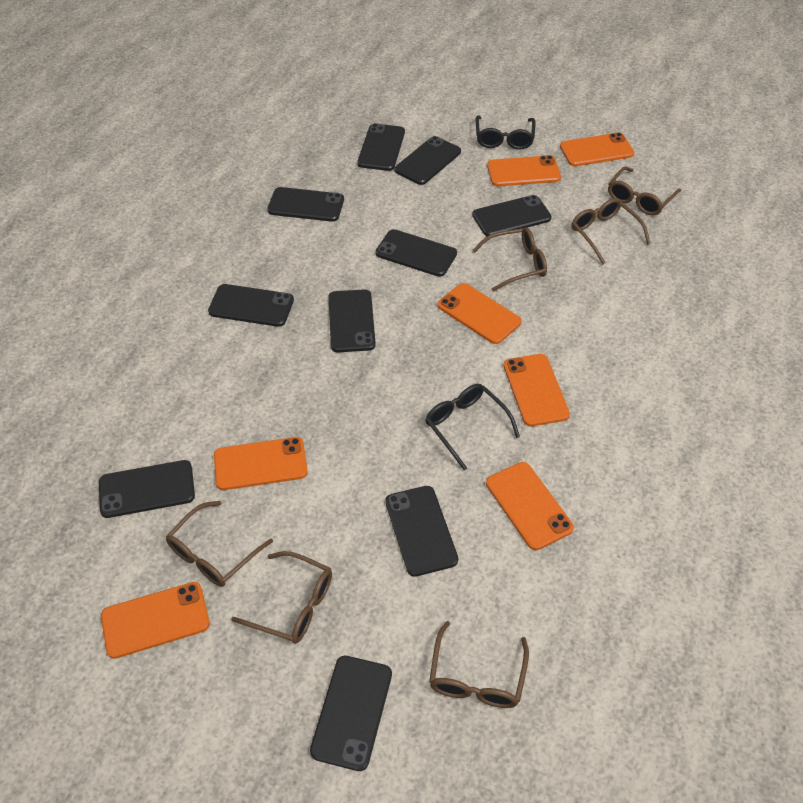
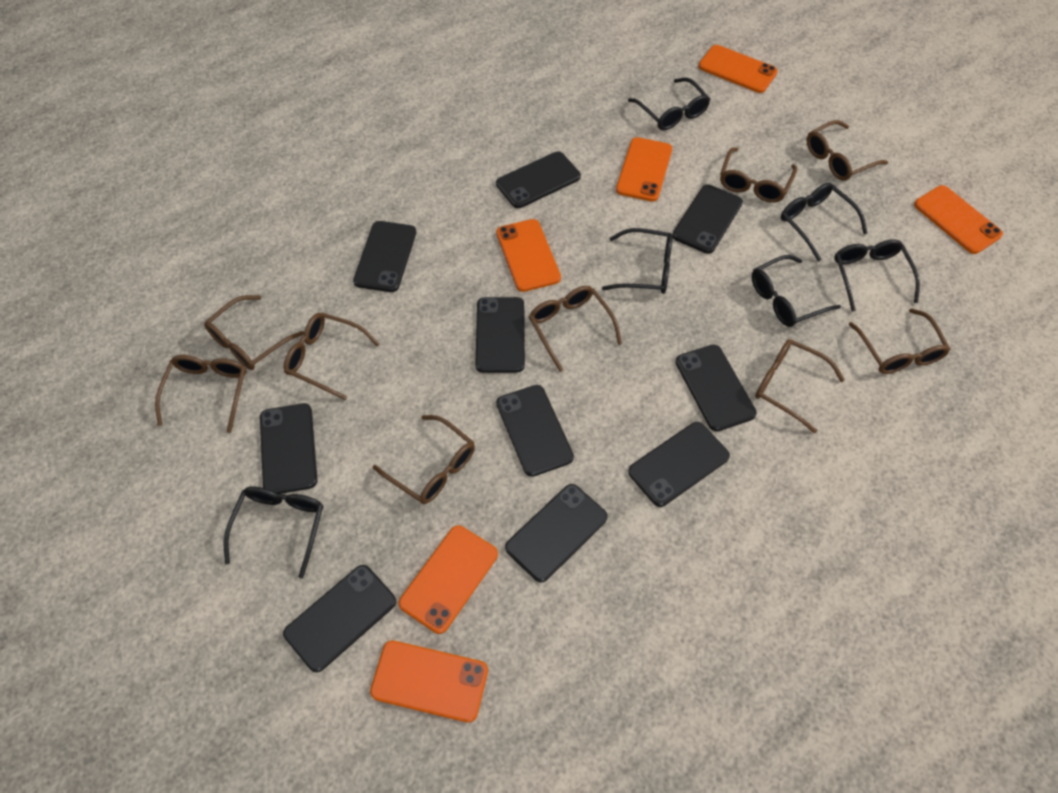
black glasses: 2 -> 6
brown glasses: 6 -> 9
orange phone: 7 -> 6

